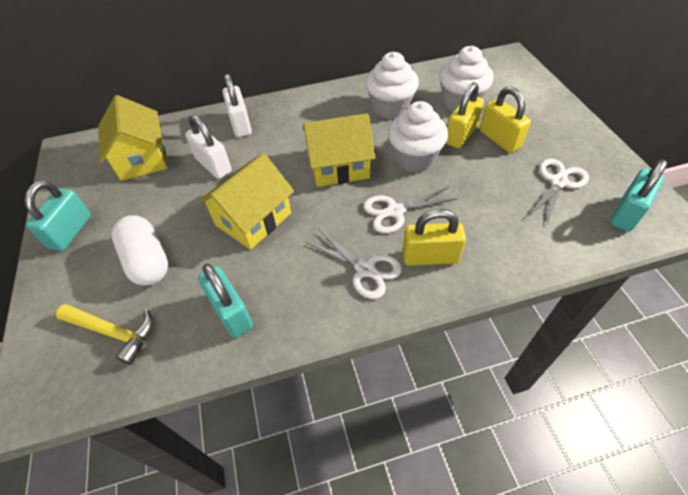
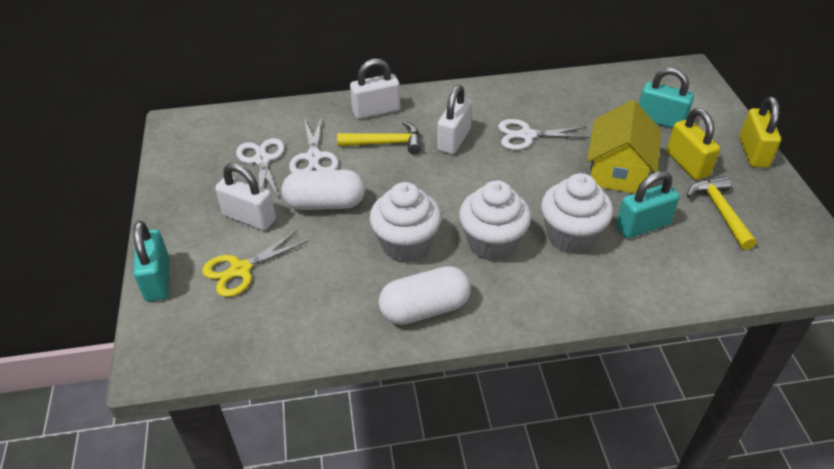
white capsule: 1 -> 2
white padlock: 2 -> 3
yellow hammer: 1 -> 2
yellow house: 3 -> 1
yellow padlock: 3 -> 2
yellow scissors: 0 -> 1

